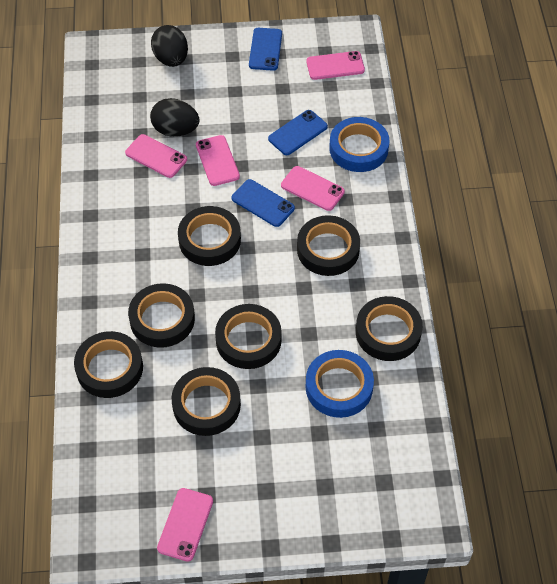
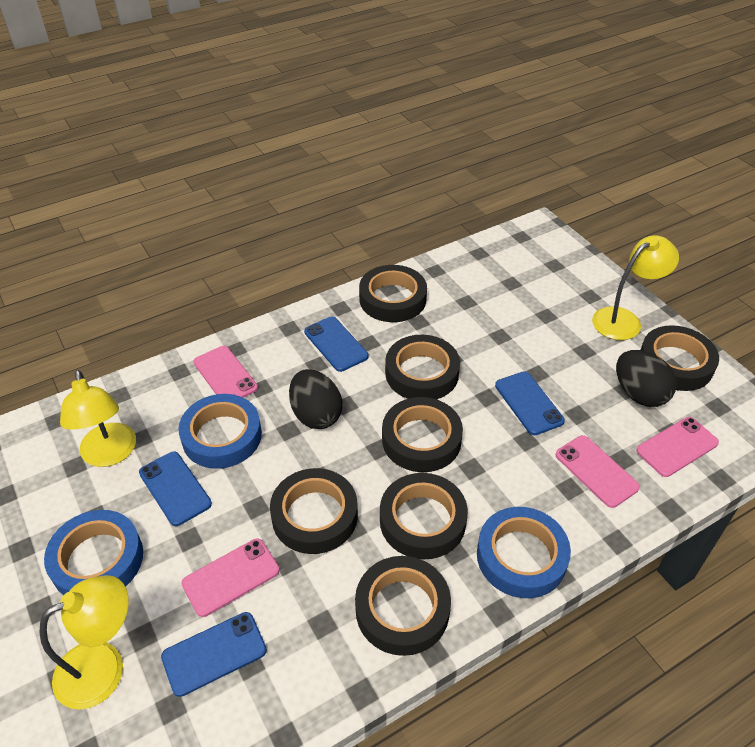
blue phone: 3 -> 4
blue tape: 2 -> 3
pink phone: 5 -> 4
yellow lamp: 0 -> 3

